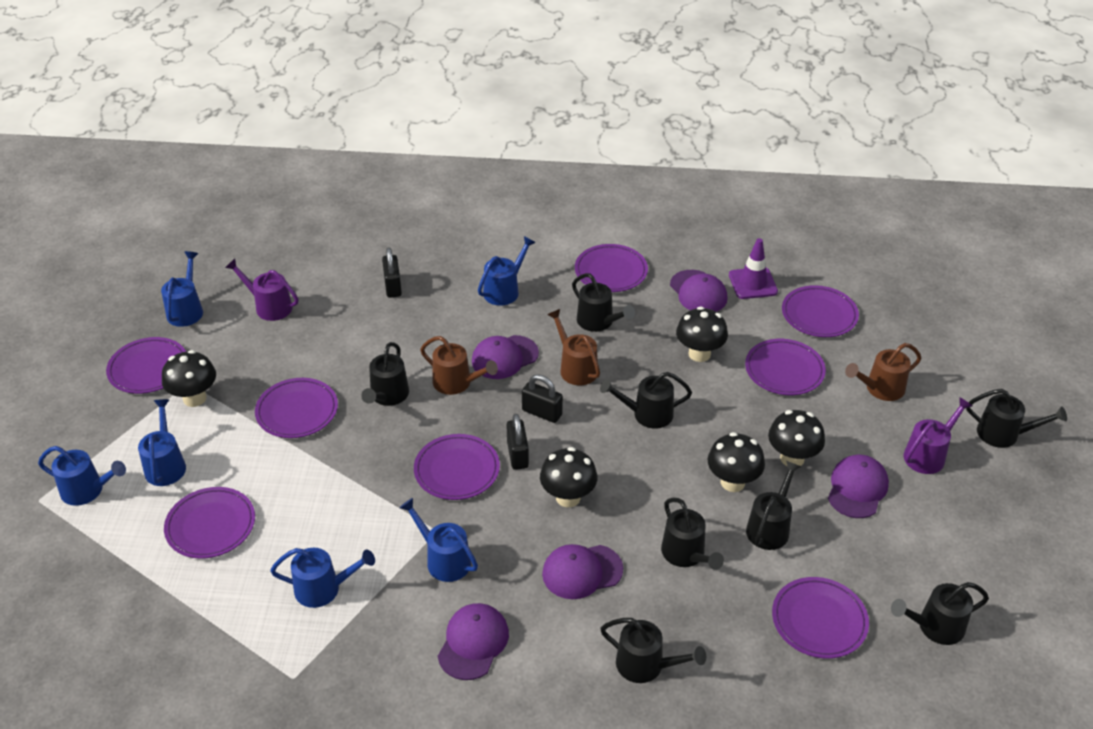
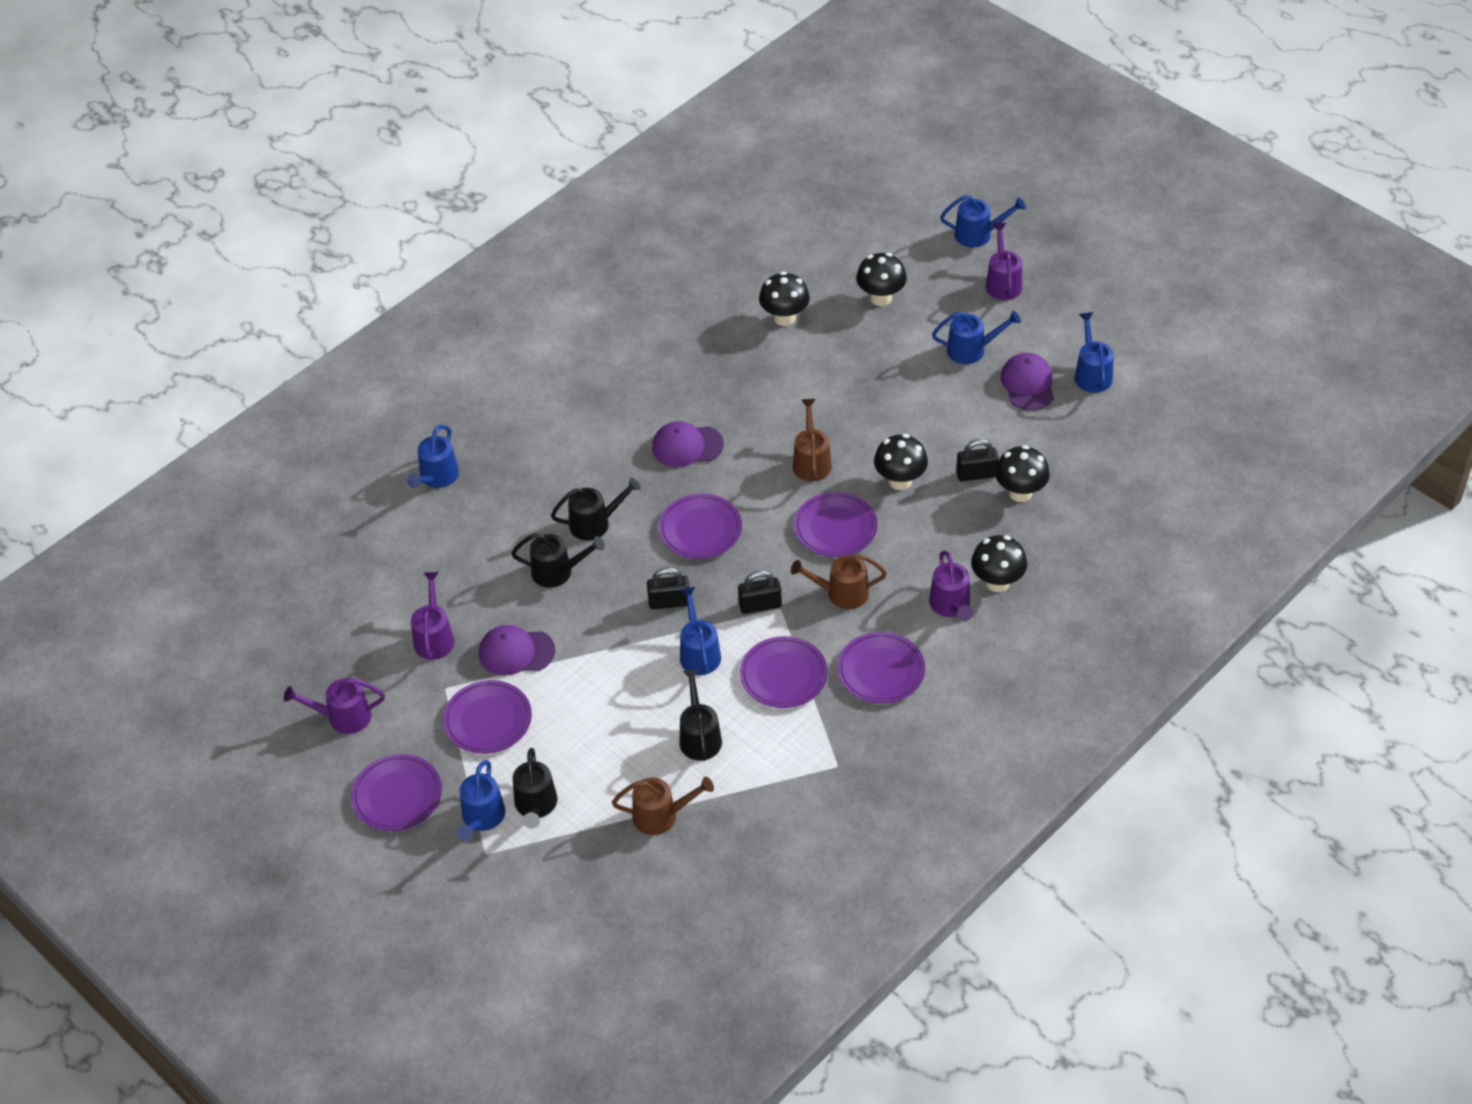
black watering can: 8 -> 4
purple cap: 5 -> 3
purple plate: 8 -> 6
purple traffic cone: 1 -> 0
purple watering can: 2 -> 4

